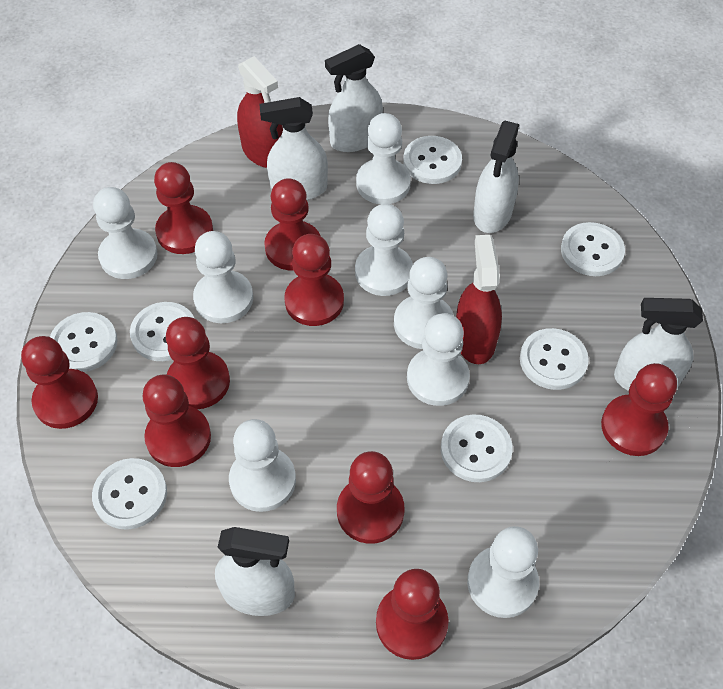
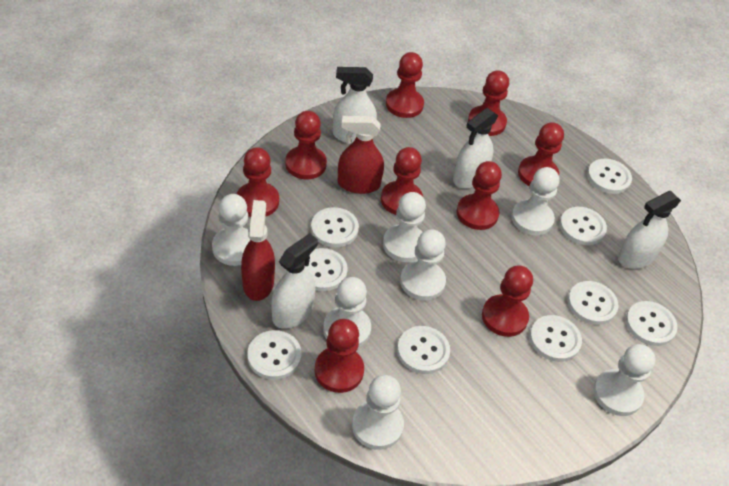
white button: 7 -> 9
white pawn: 8 -> 7
white spray bottle: 5 -> 4

